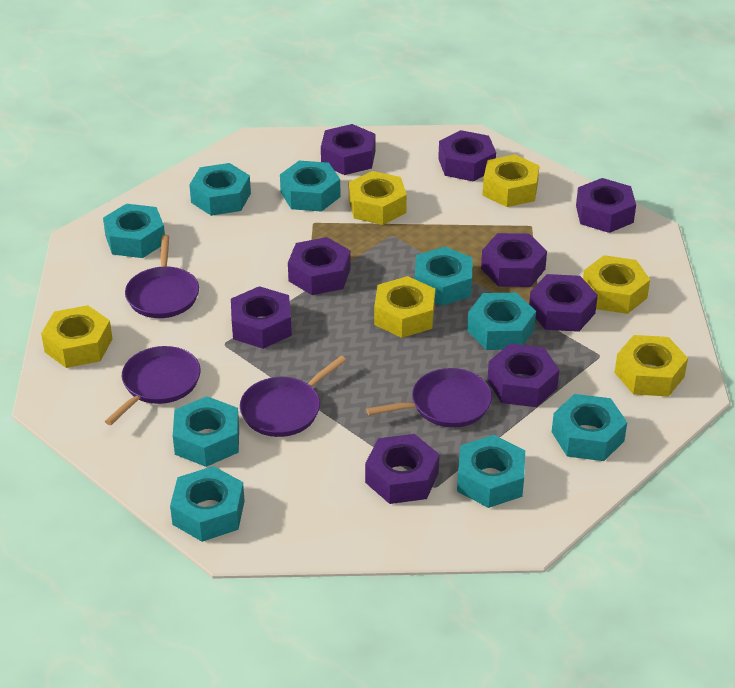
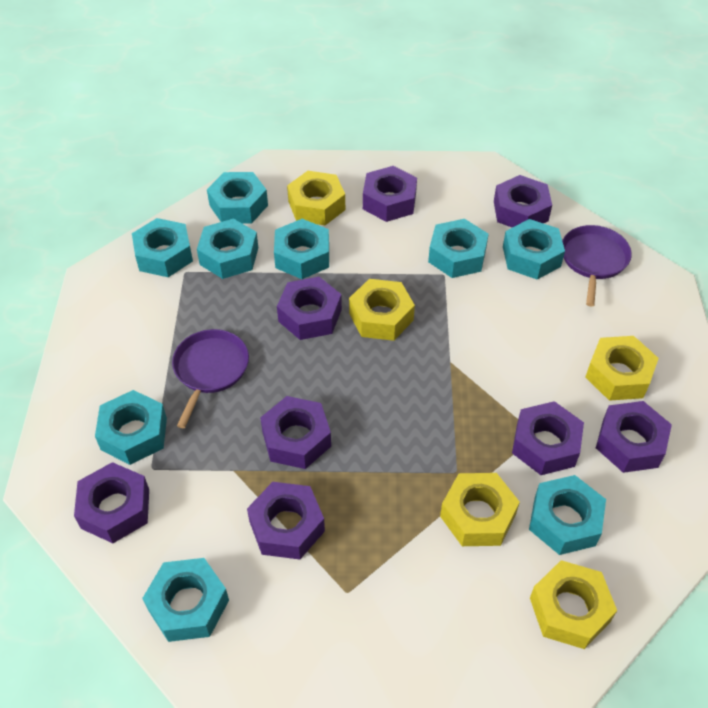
purple nut: 9 -> 8
purple pan: 4 -> 2
yellow nut: 6 -> 5

